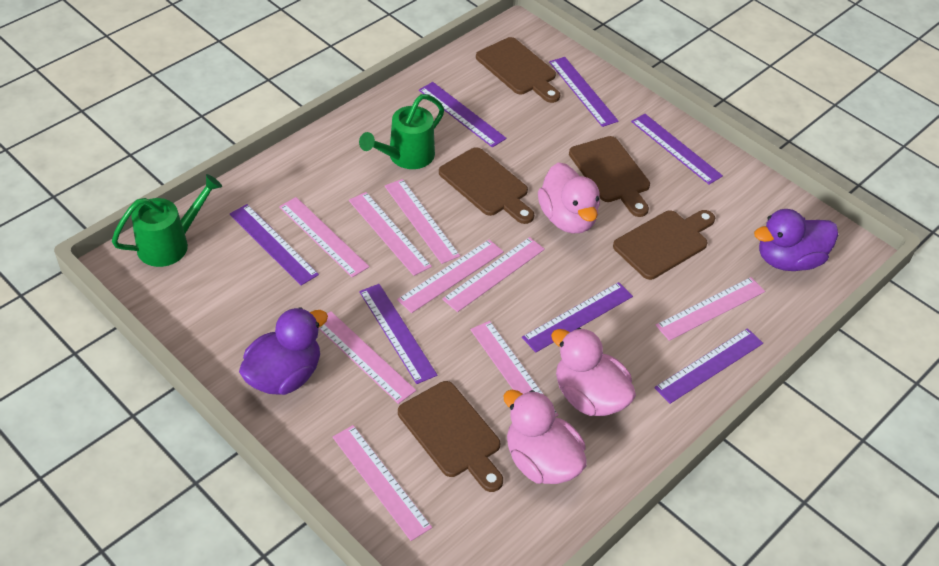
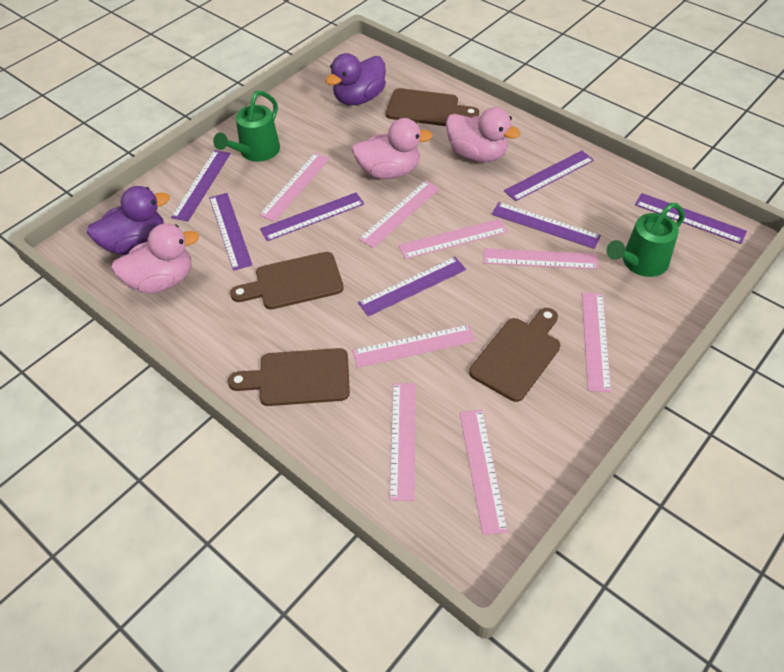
brown cutting board: 5 -> 4
pink ruler: 9 -> 8

